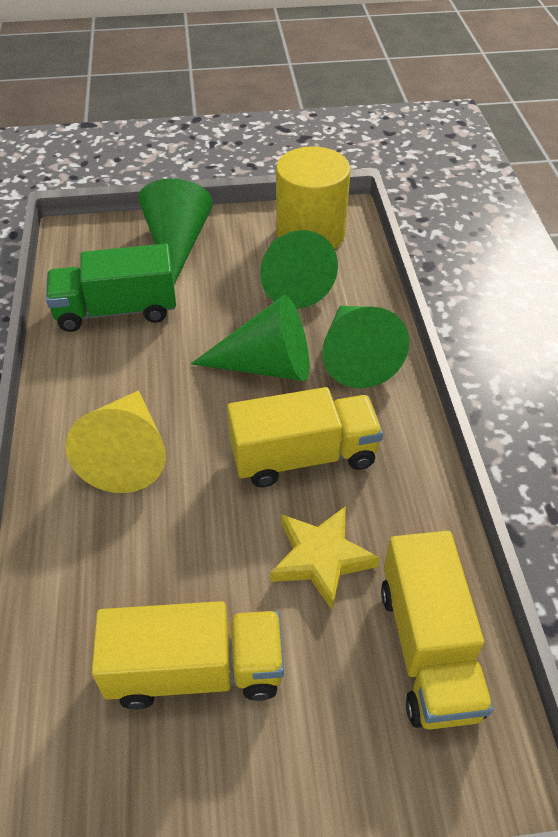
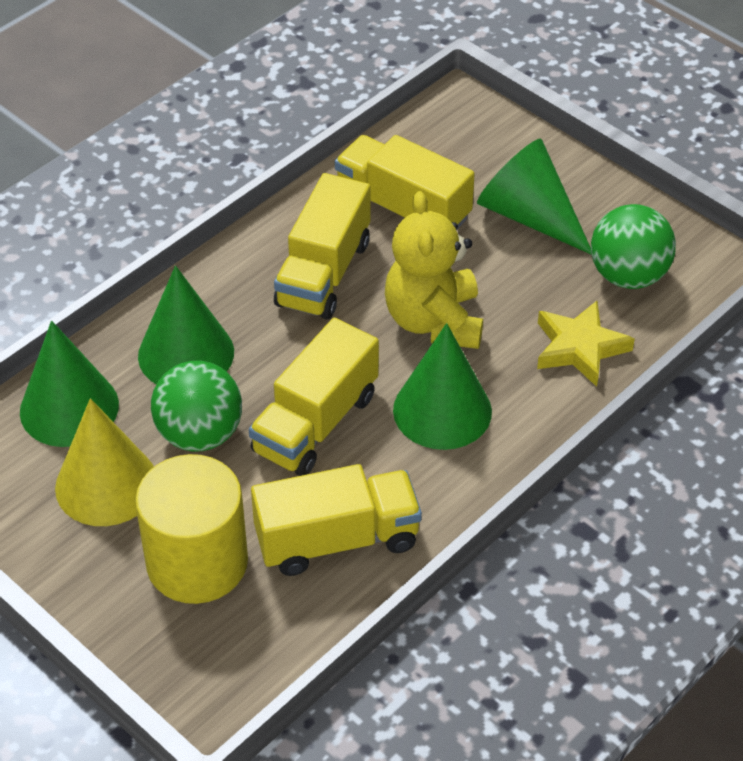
green ball: 0 -> 2
green truck: 1 -> 0
yellow teddy bear: 0 -> 1
yellow truck: 3 -> 4

